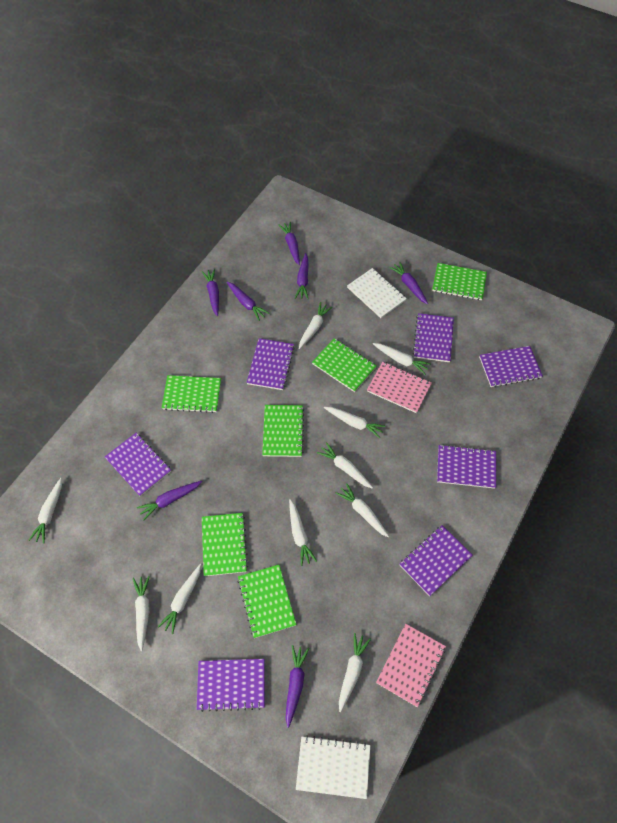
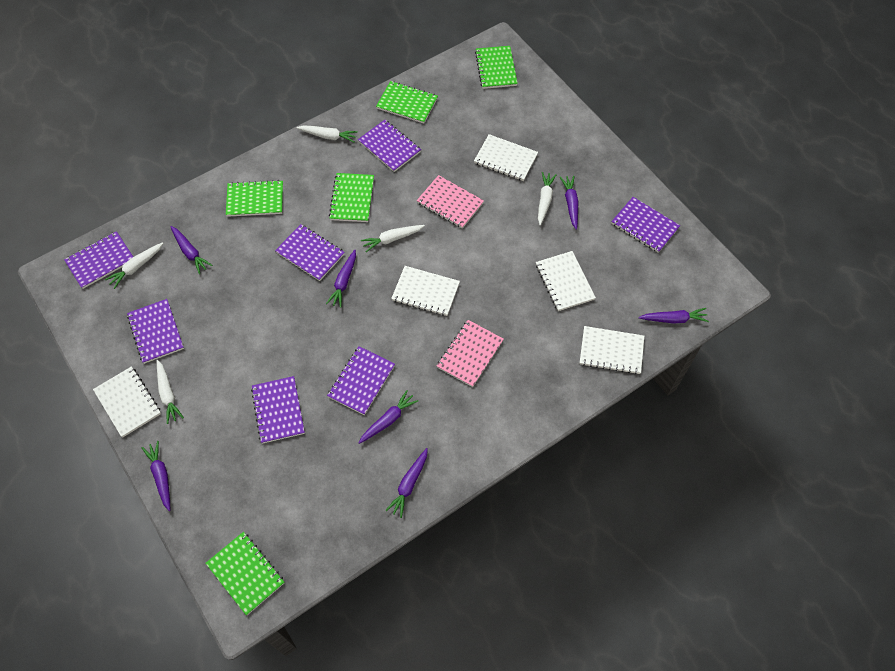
green notebook: 6 -> 5
white carrot: 10 -> 5
white notebook: 2 -> 5

